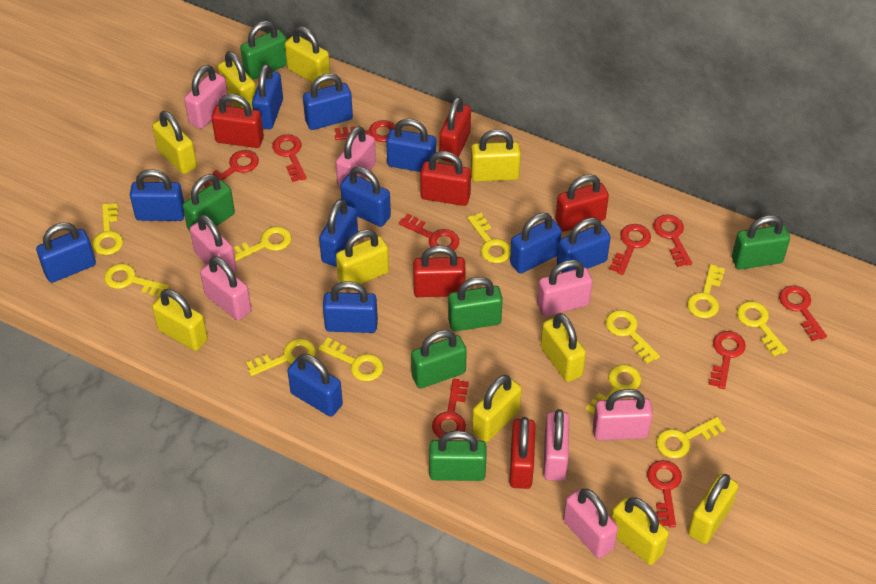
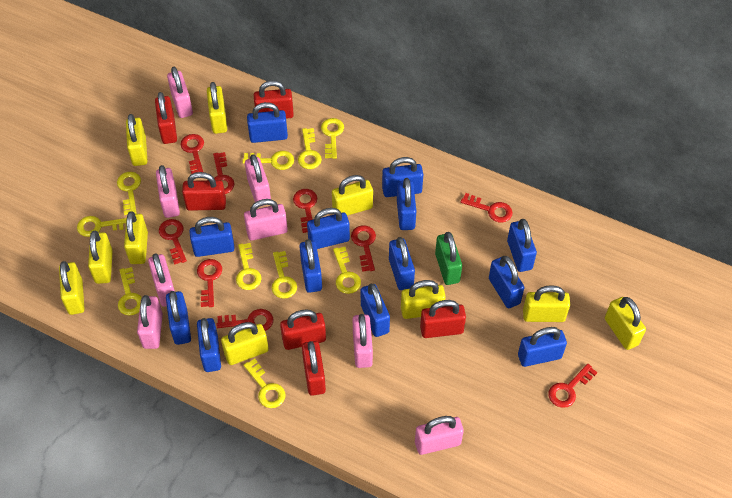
blue padlock: 11 -> 13
green padlock: 6 -> 1
red key: 10 -> 9
yellow key: 11 -> 10

